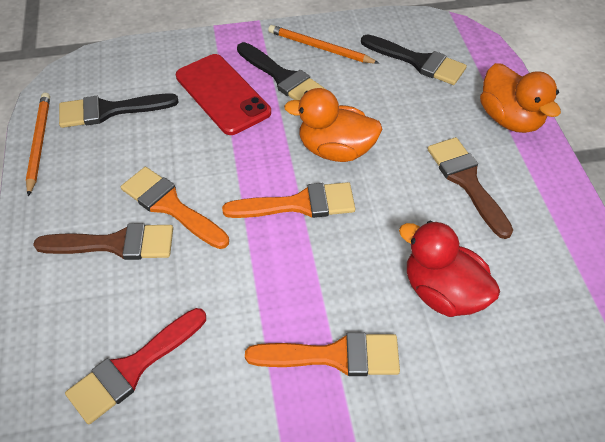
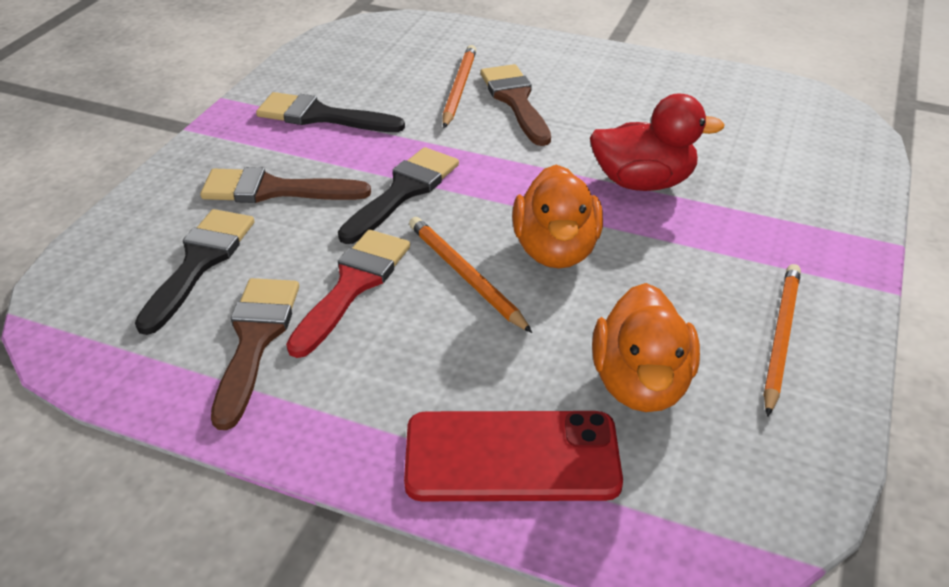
brown brush: 2 -> 3
orange brush: 3 -> 0
orange pencil: 2 -> 3

